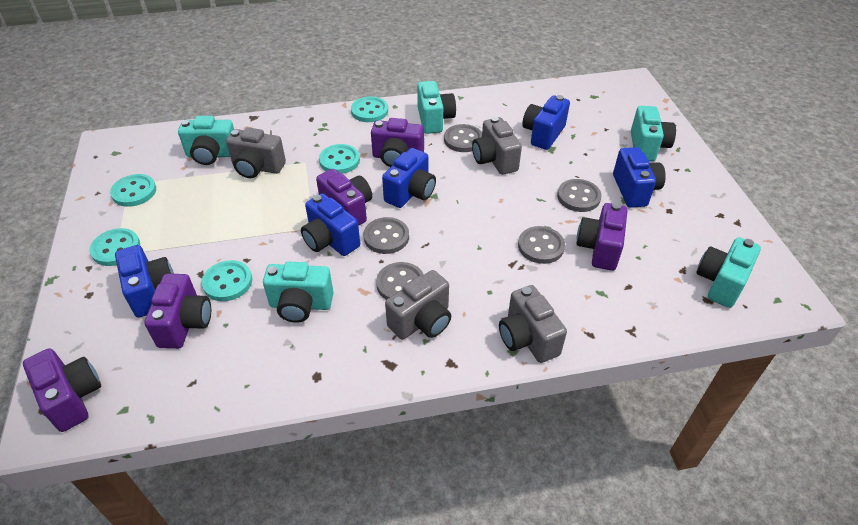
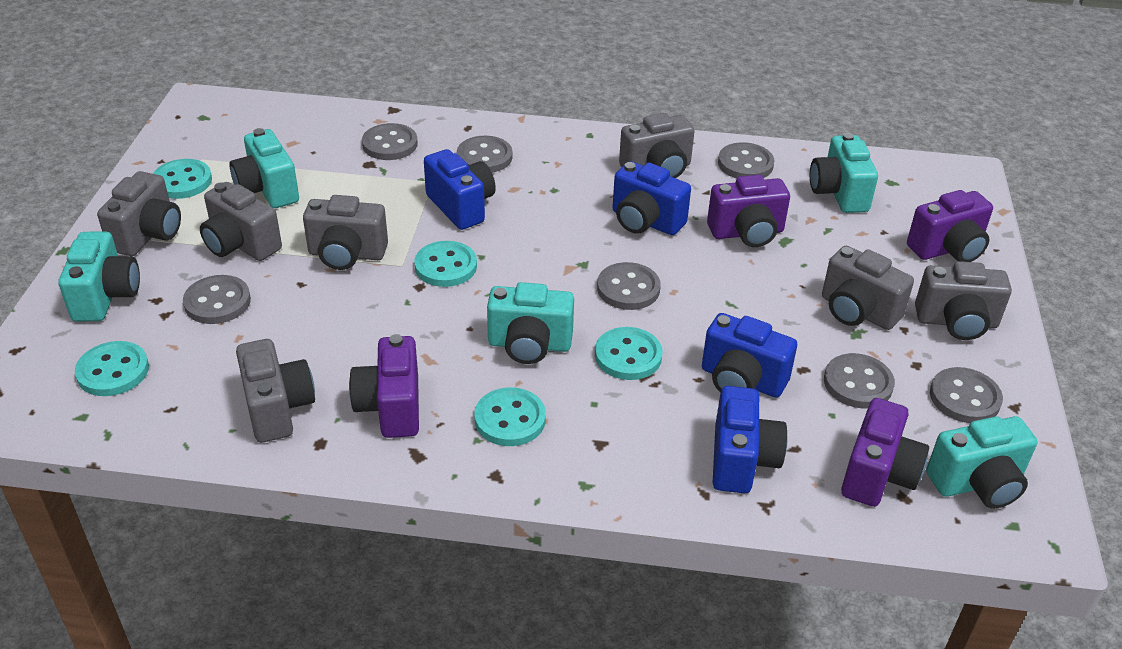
blue camera: 5 -> 4
grey button: 5 -> 7
grey camera: 4 -> 7
purple camera: 5 -> 4

